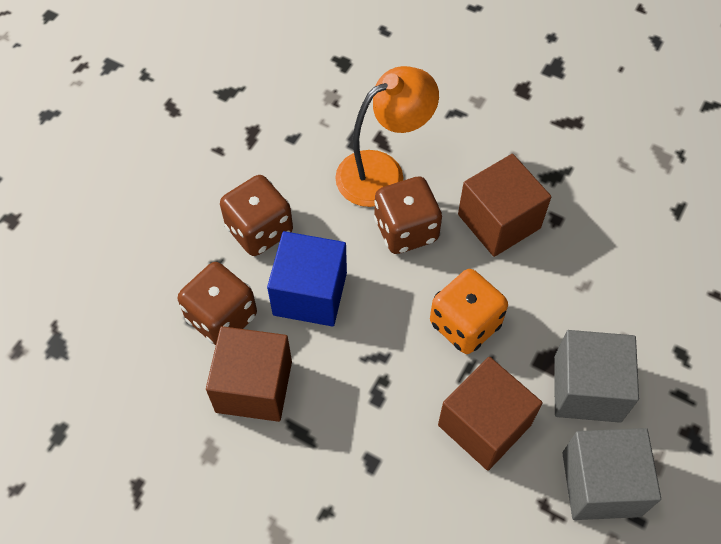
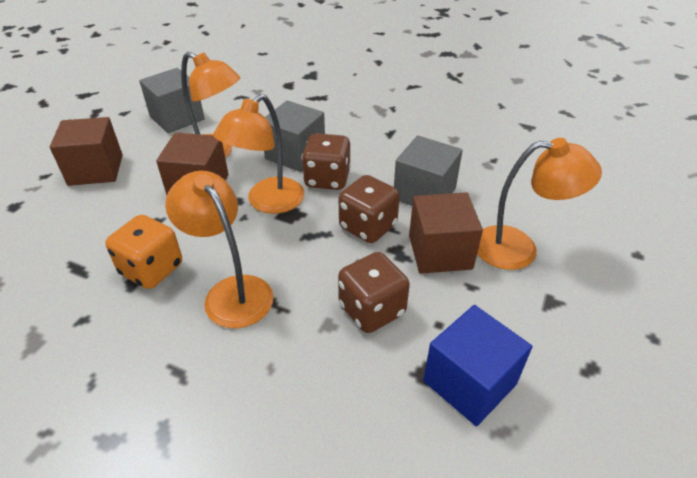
grey cube: 2 -> 3
orange lamp: 1 -> 4

